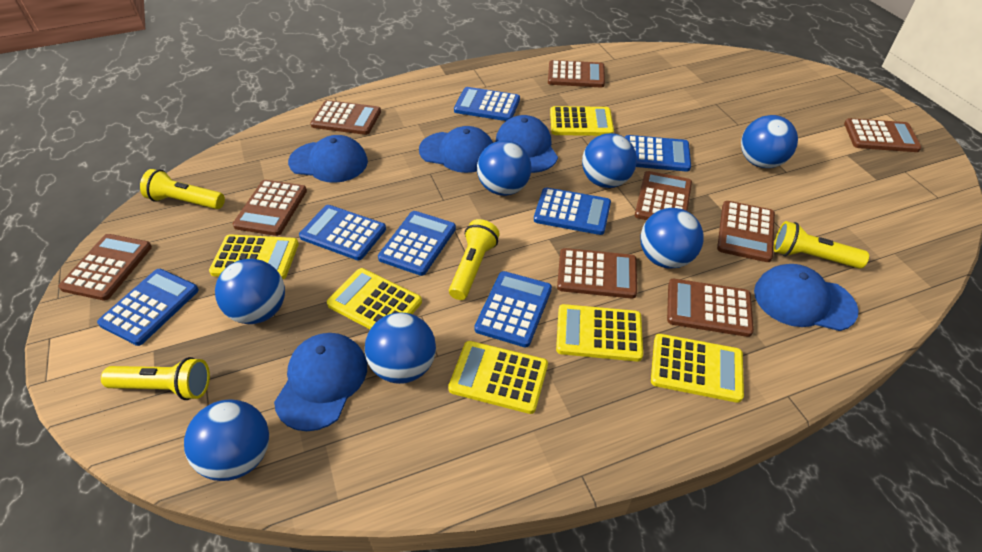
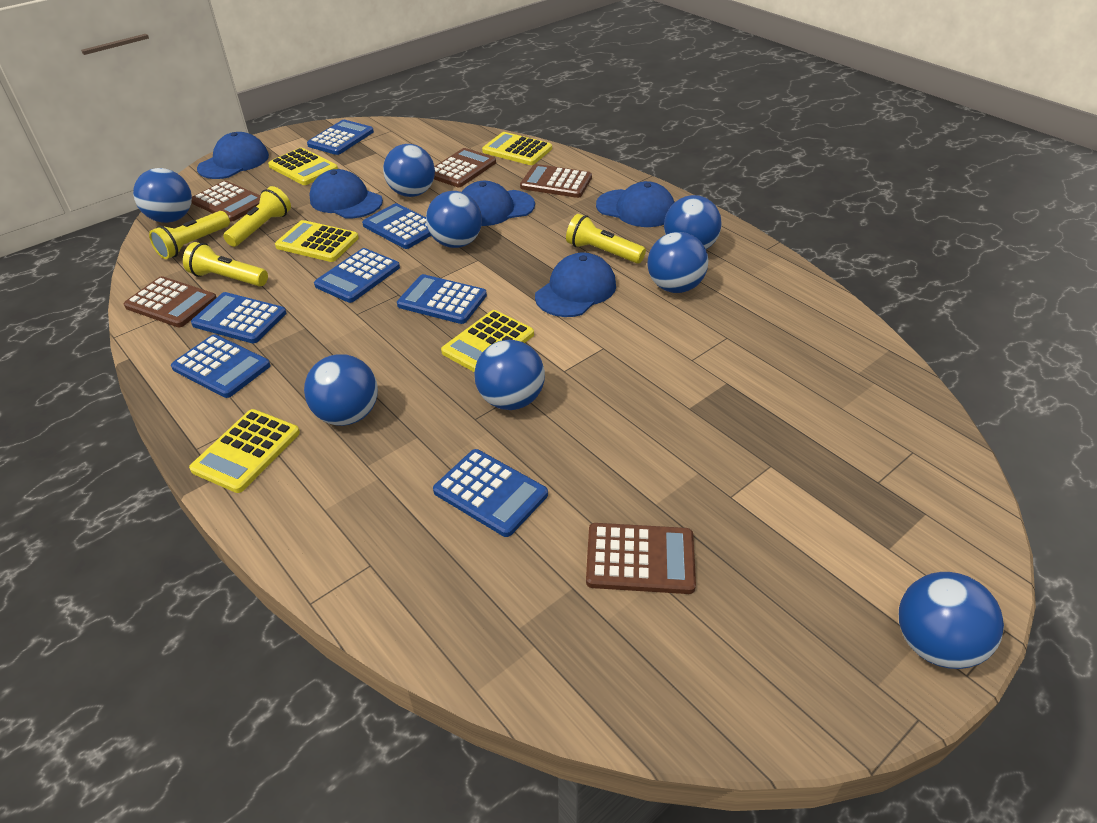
blue ball: 7 -> 8
brown calculator: 9 -> 5
yellow calculator: 6 -> 5

